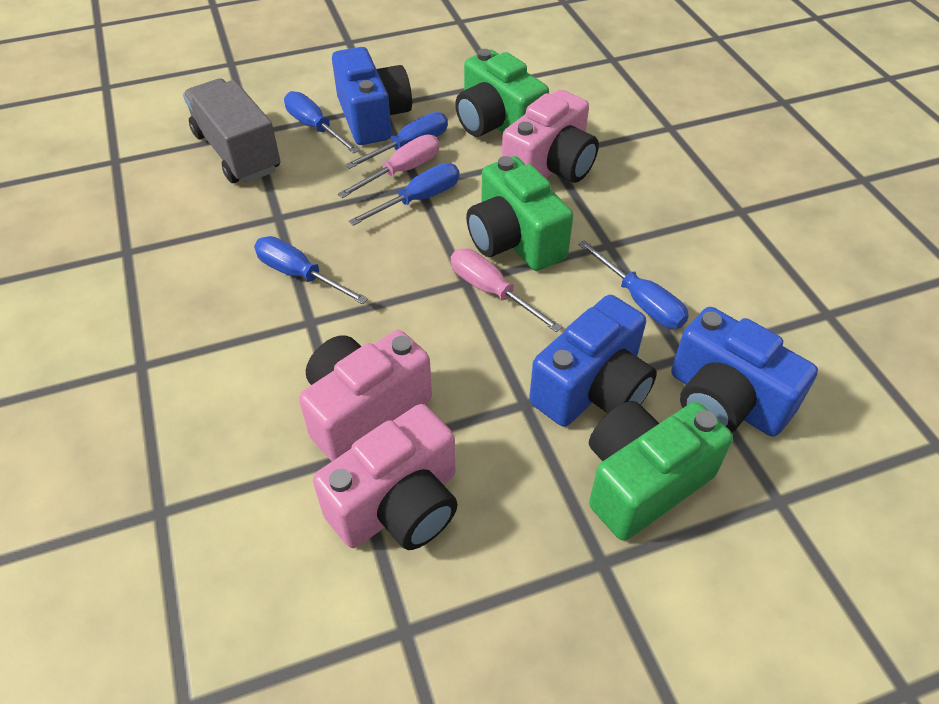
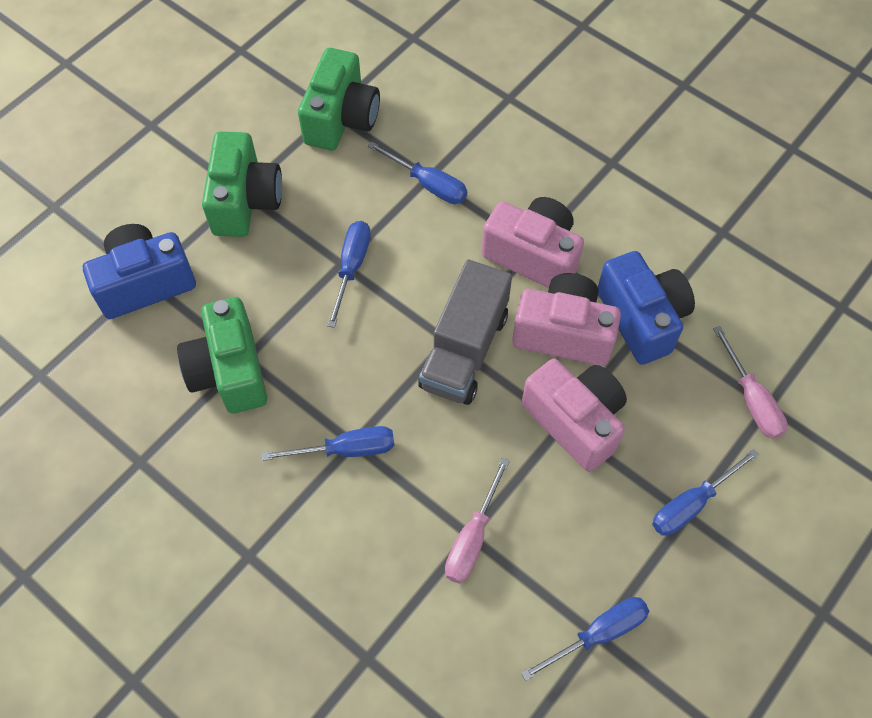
blue camera: 3 -> 2

